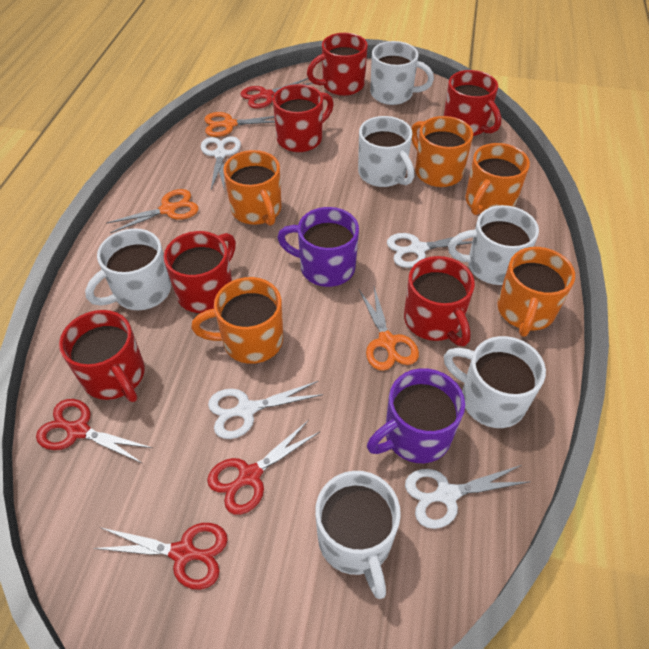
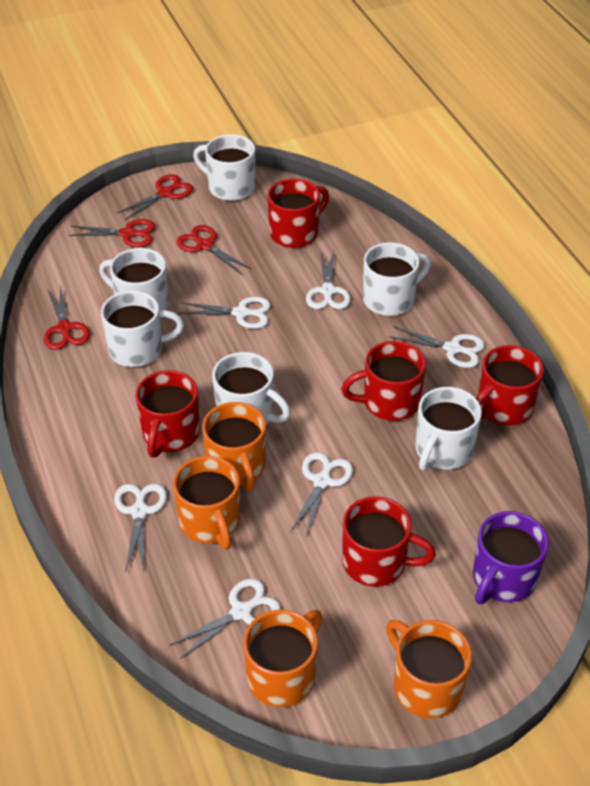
orange mug: 5 -> 4
orange scissors: 3 -> 0
purple mug: 2 -> 1
red mug: 6 -> 5
white scissors: 4 -> 6

